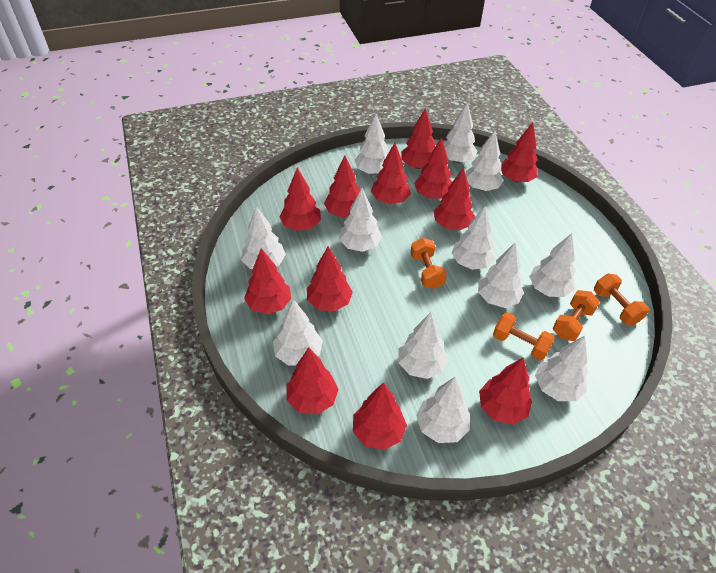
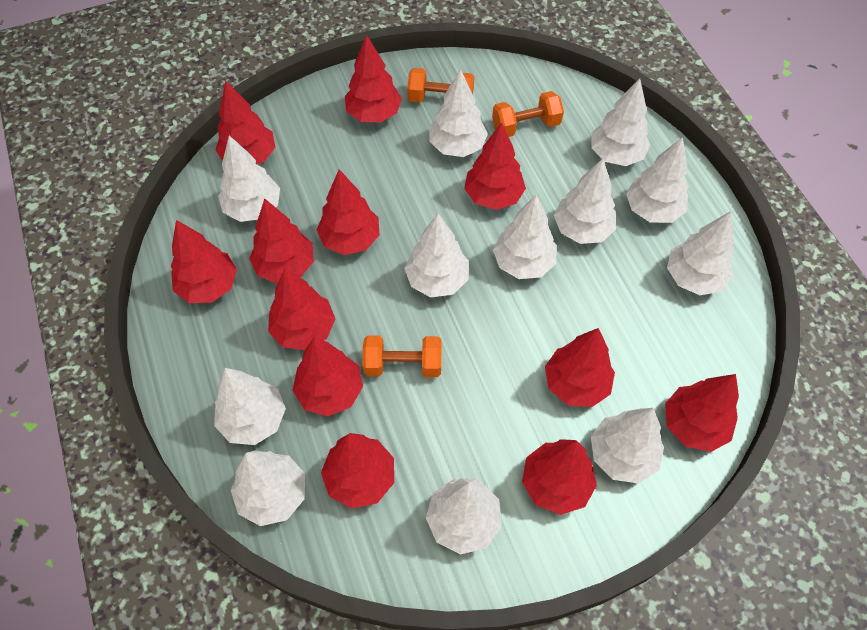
orange dumbbell: 4 -> 3

